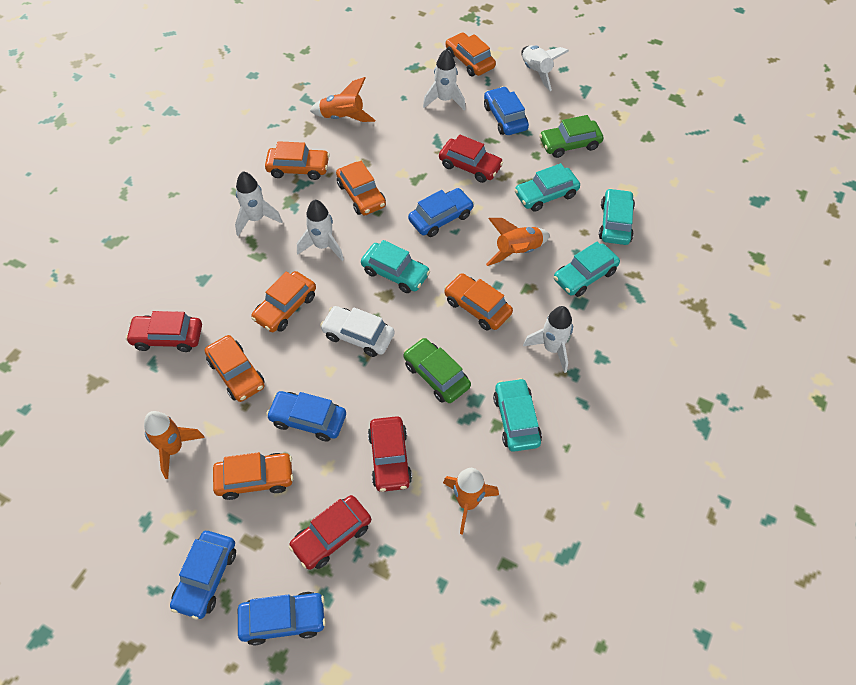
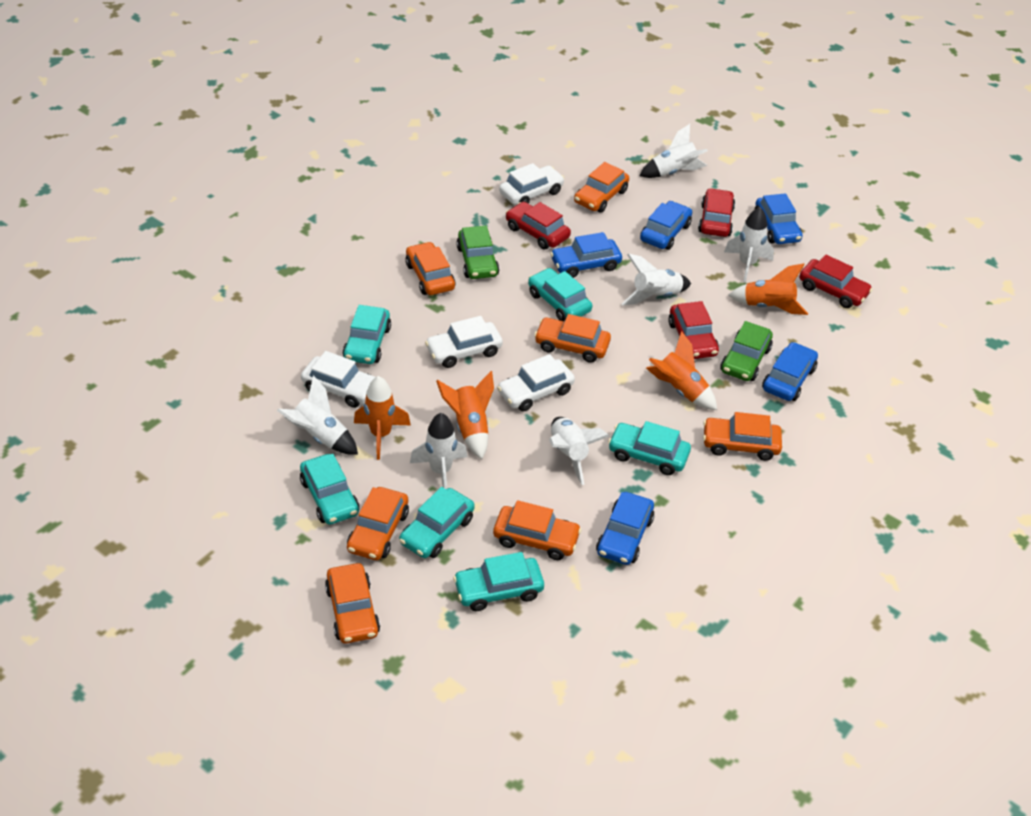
turquoise car: 5 -> 6
white car: 1 -> 4
white rocket: 5 -> 6

